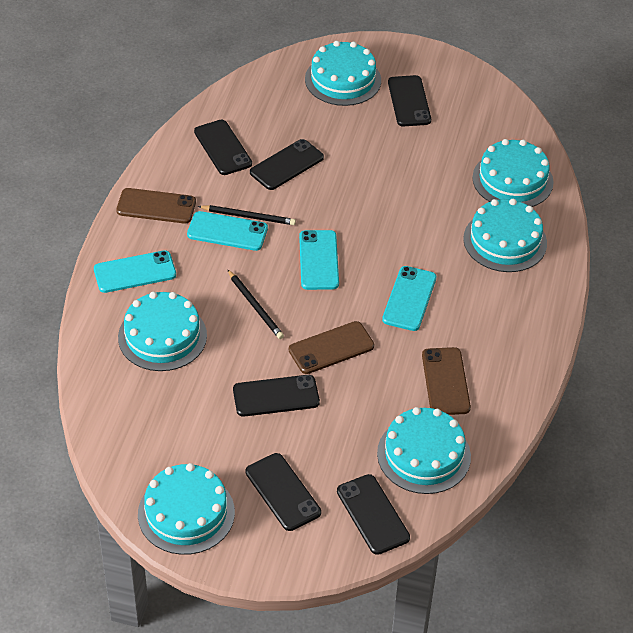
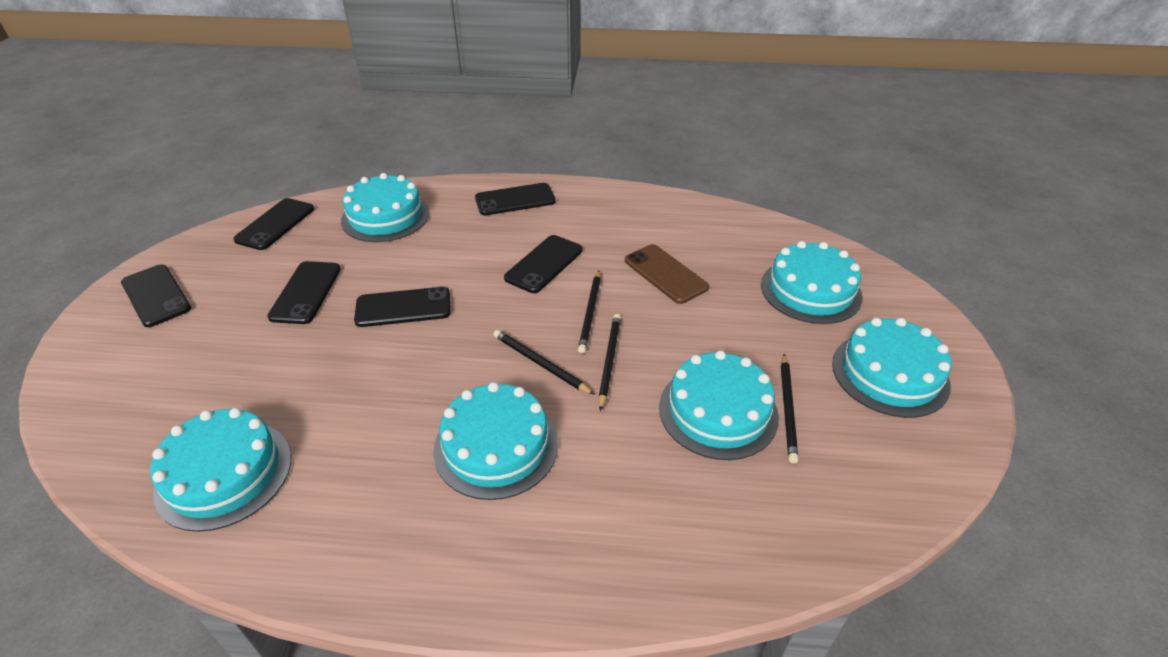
black pencil: 2 -> 4
brown phone: 3 -> 1
turquoise phone: 4 -> 0

